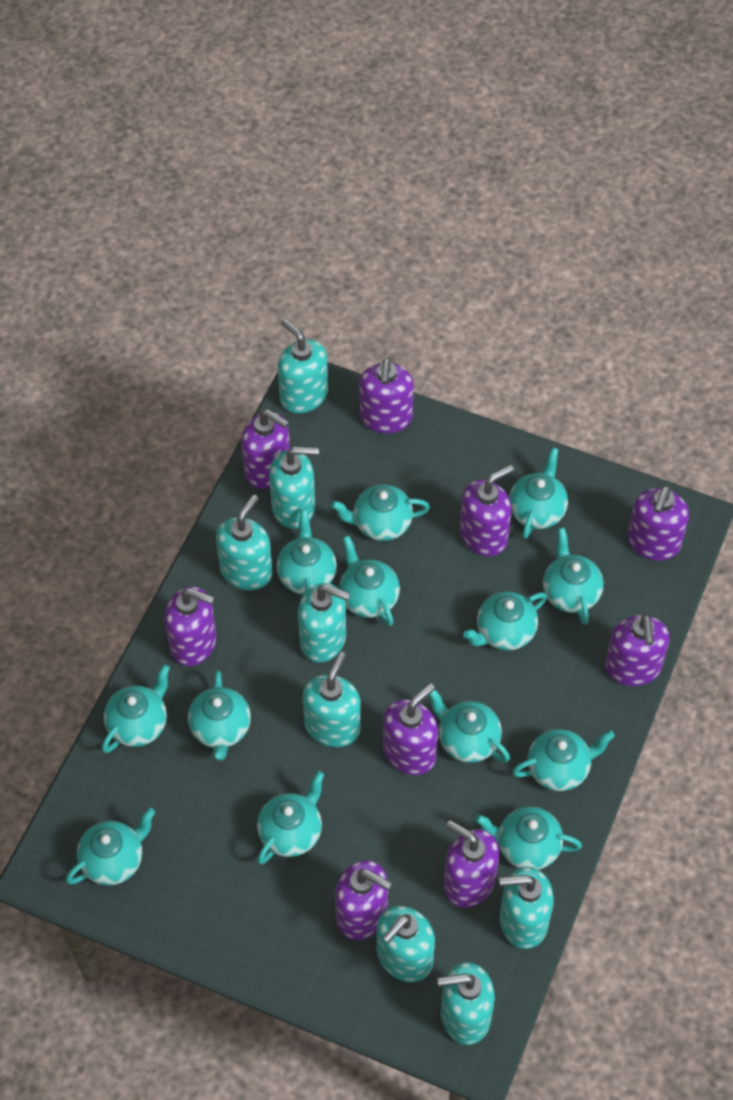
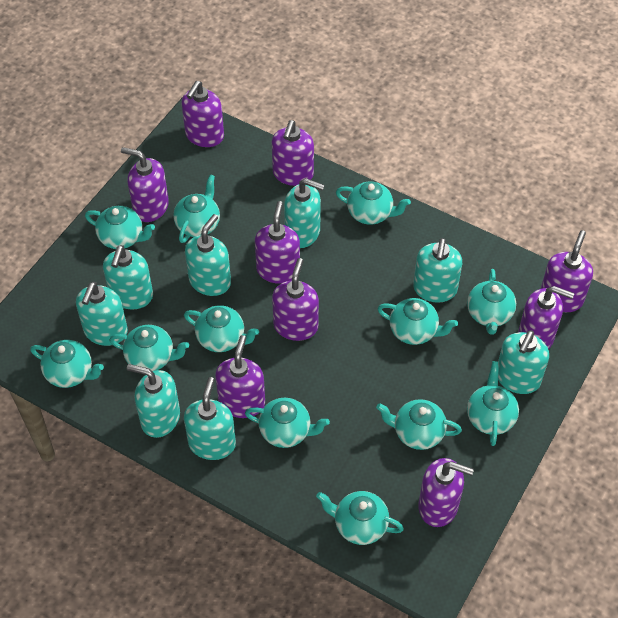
turquoise teapot: 13 -> 12

